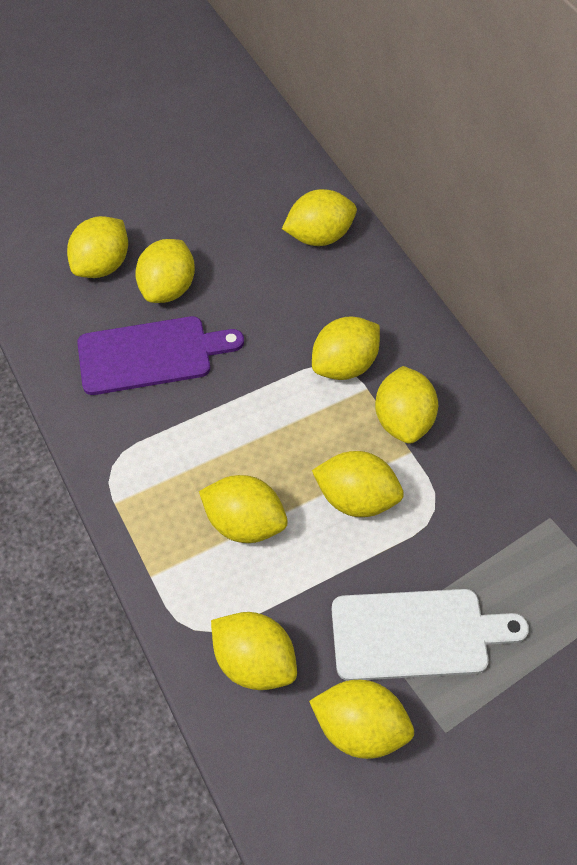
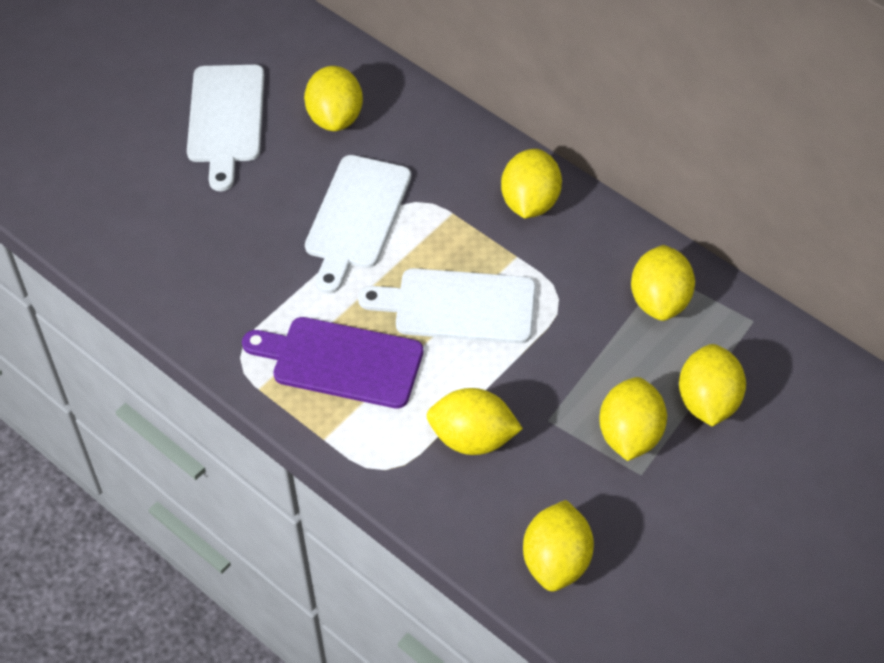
white cutting board: 1 -> 3
yellow lemon: 9 -> 7

